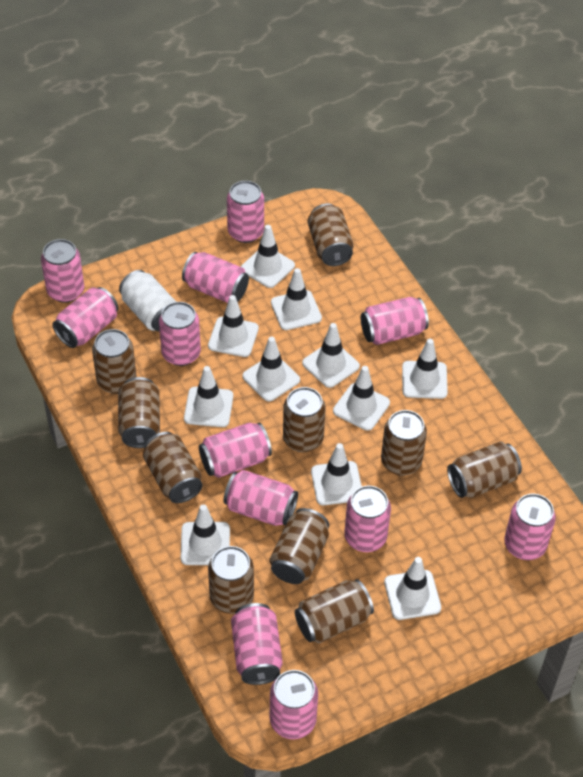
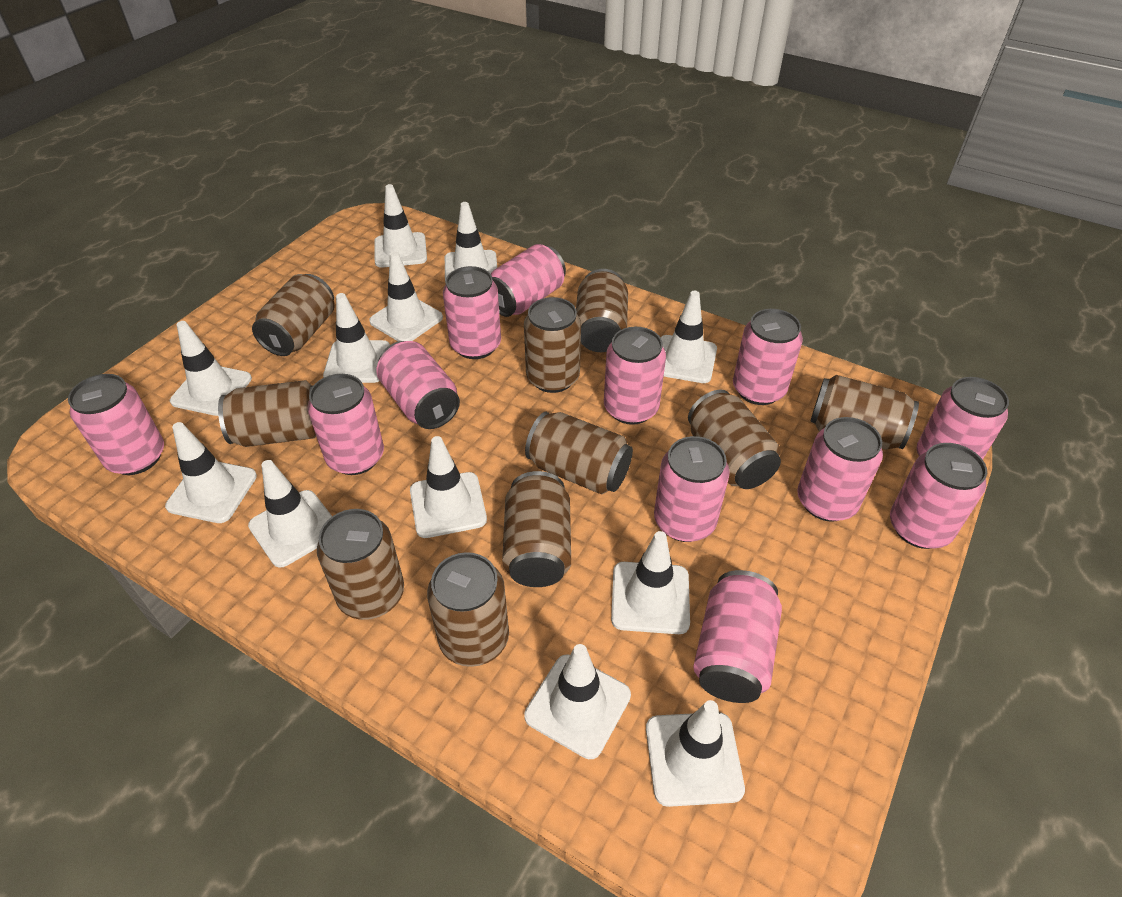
white can: 1 -> 0
white traffic cone: 11 -> 12

